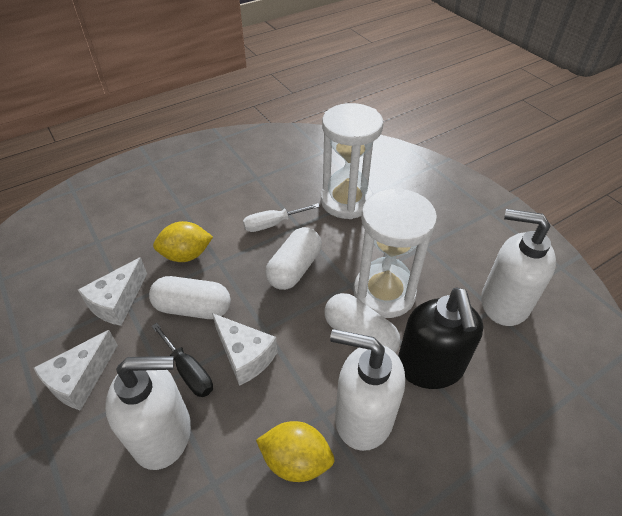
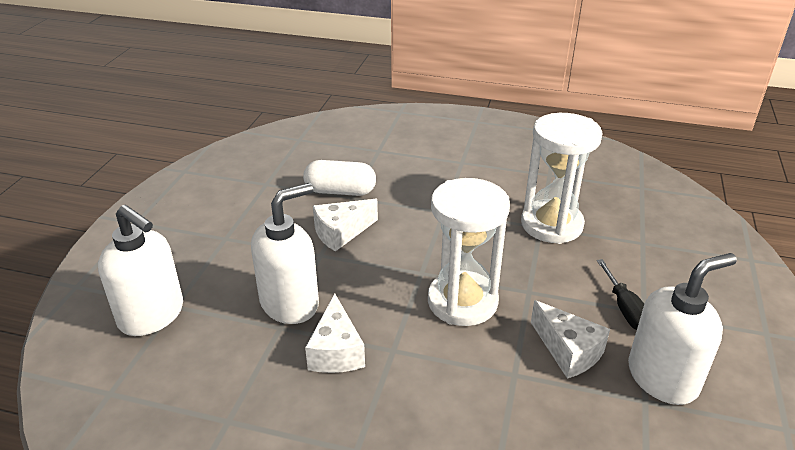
black soap dispenser: 1 -> 0
white capsule: 3 -> 1
white screwdriver: 1 -> 0
yellow lemon: 2 -> 0

